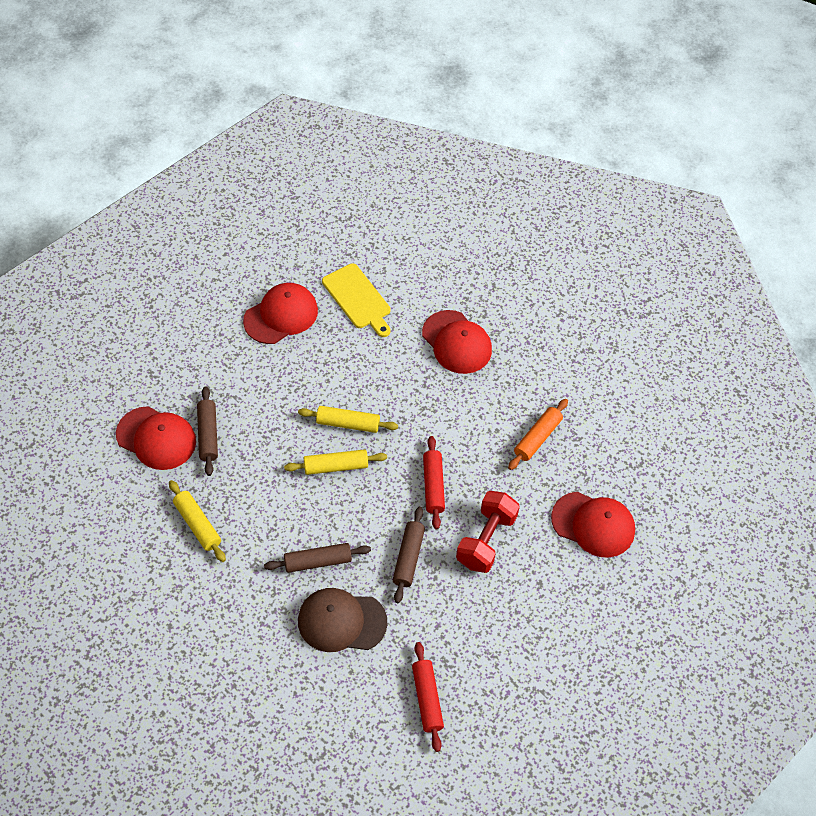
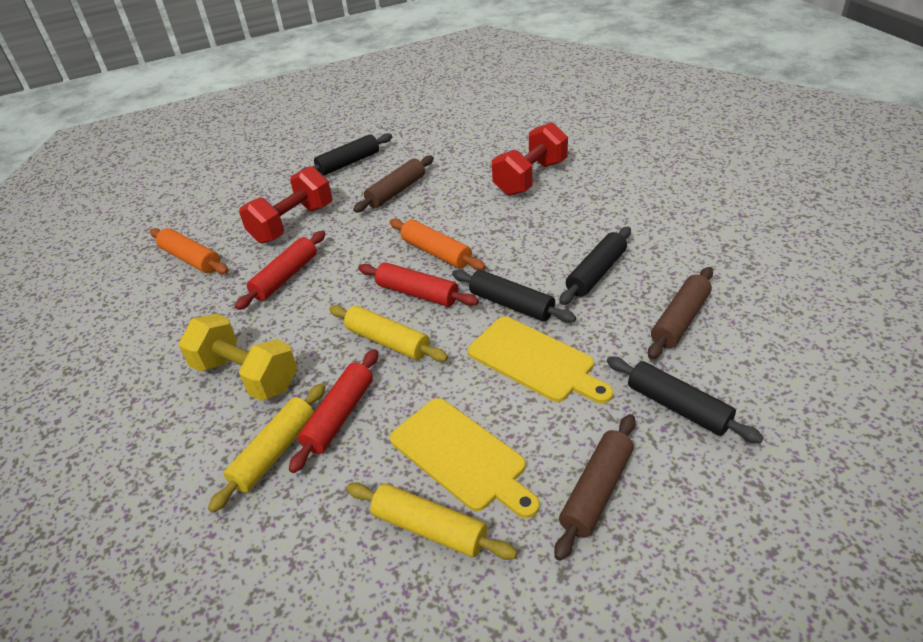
black rolling pin: 0 -> 4
brown cap: 1 -> 0
orange rolling pin: 1 -> 2
red cap: 4 -> 0
red dumbbell: 1 -> 2
red rolling pin: 2 -> 3
yellow cutting board: 1 -> 2
yellow dumbbell: 0 -> 1

